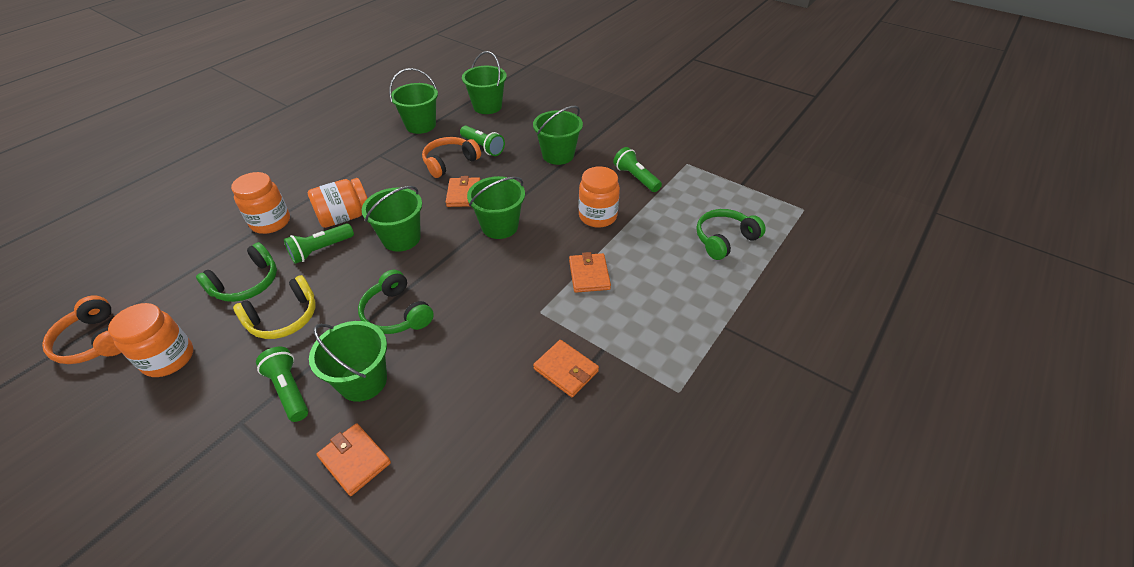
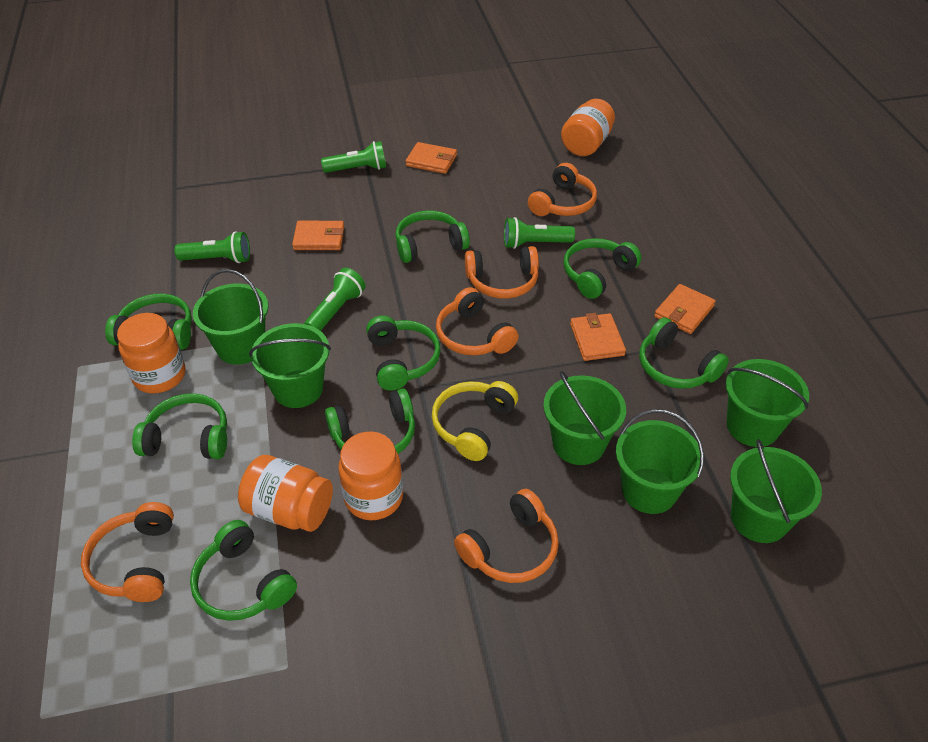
green headphones: 3 -> 8
orange headphones: 2 -> 5

